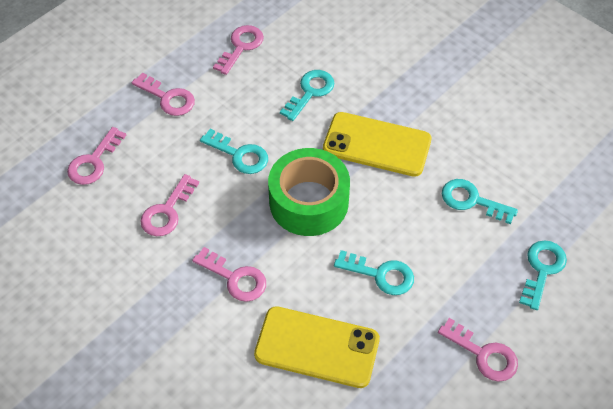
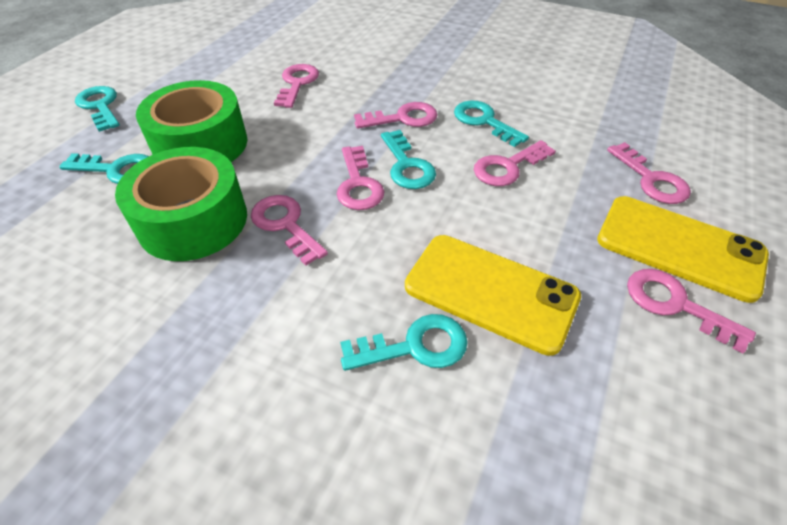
green tape: 1 -> 2
pink key: 6 -> 7

